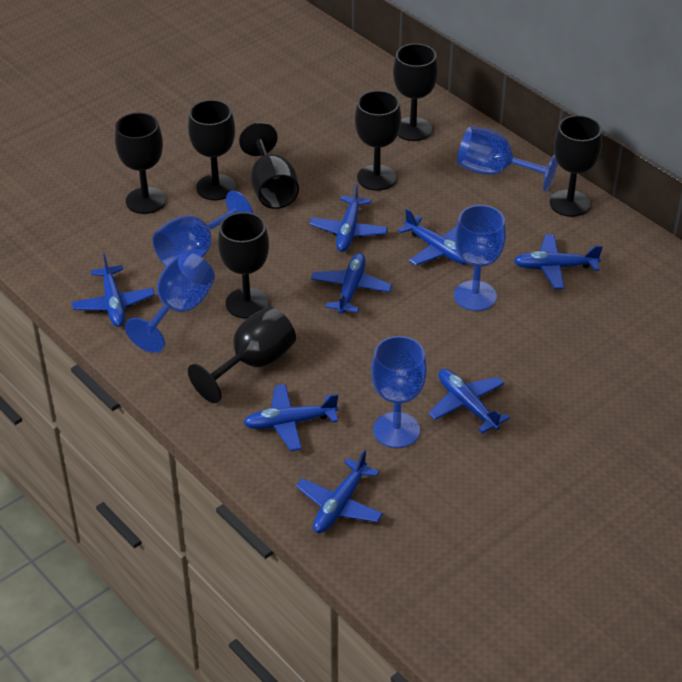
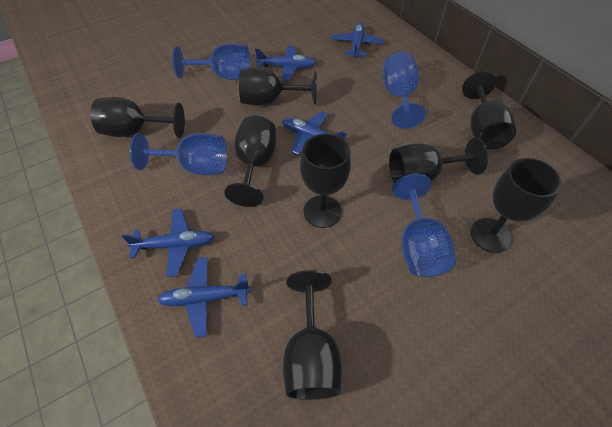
blue goblet: 5 -> 4
blue plane: 8 -> 5

